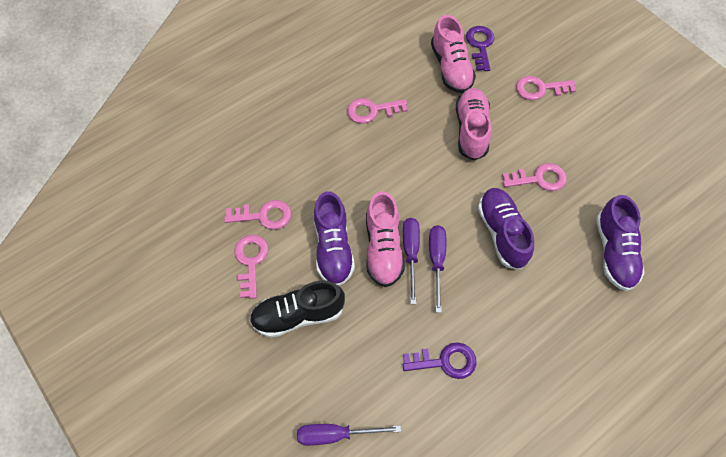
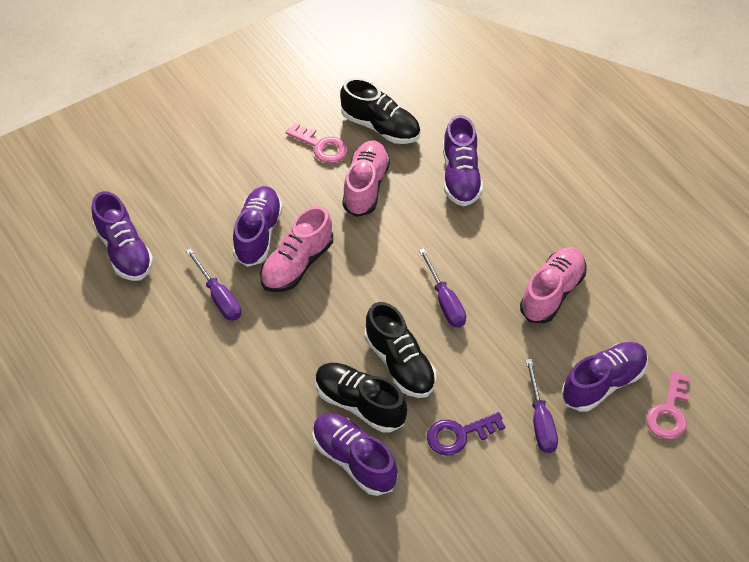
black shoe: 1 -> 3
pink key: 5 -> 2
purple key: 2 -> 1
purple shoe: 3 -> 5

